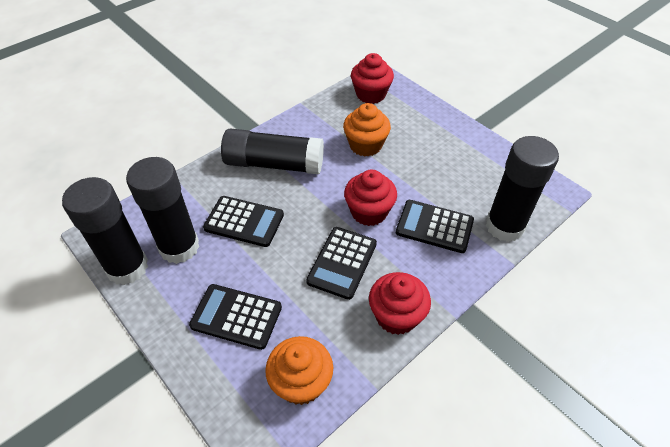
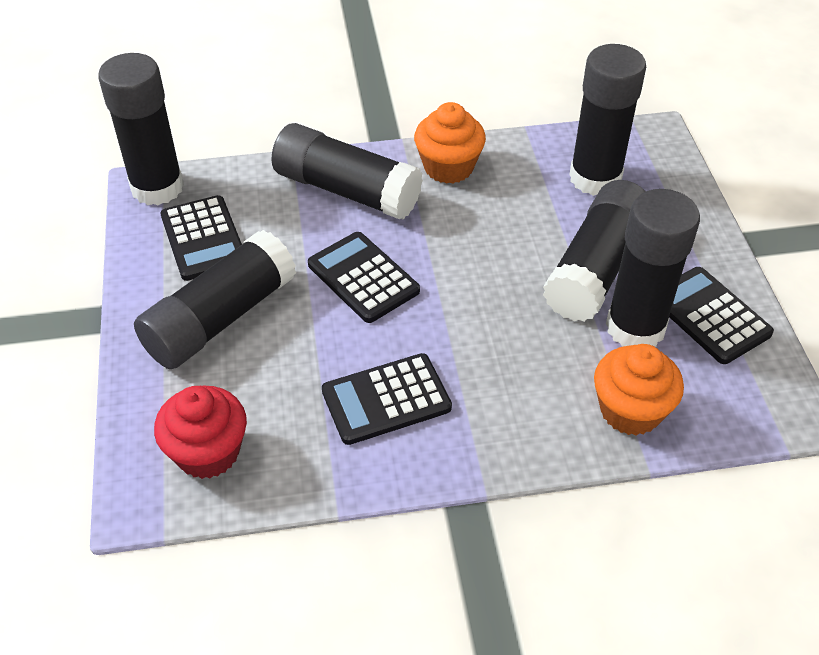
black glue stick: 4 -> 6
red cupcake: 3 -> 1

